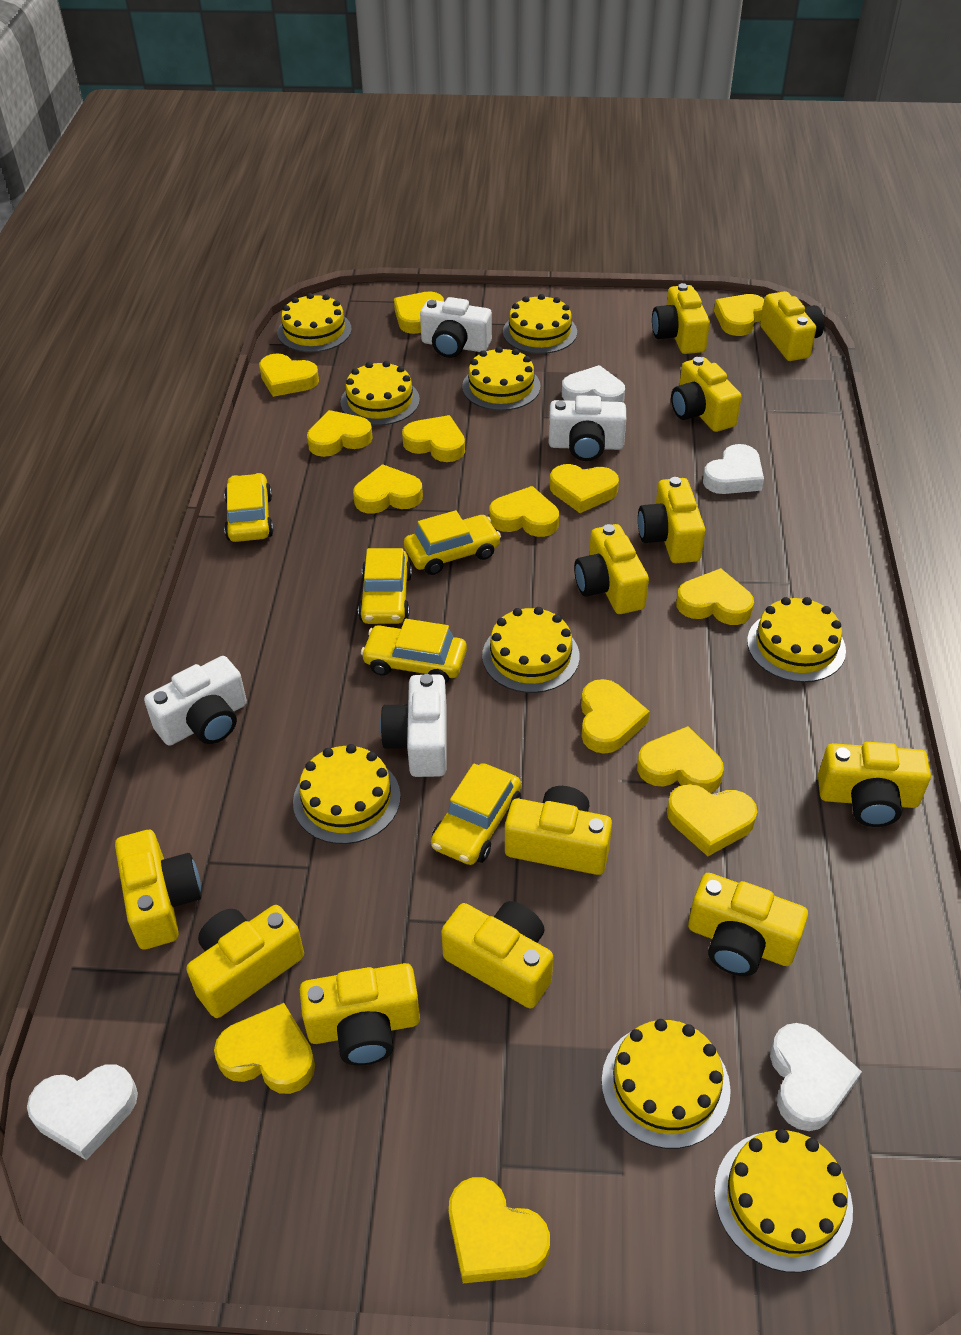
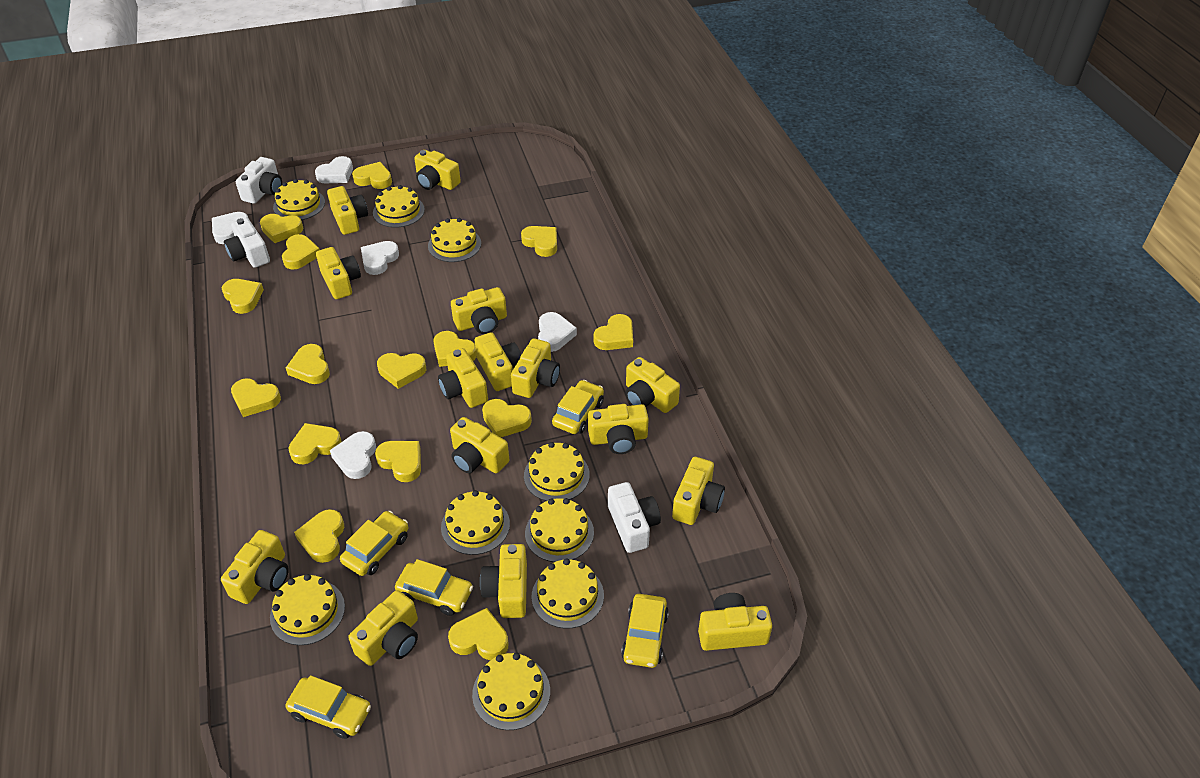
white camera: 4 -> 3
white heart: 4 -> 5
yellow camera: 12 -> 15
yellow heart: 14 -> 15

